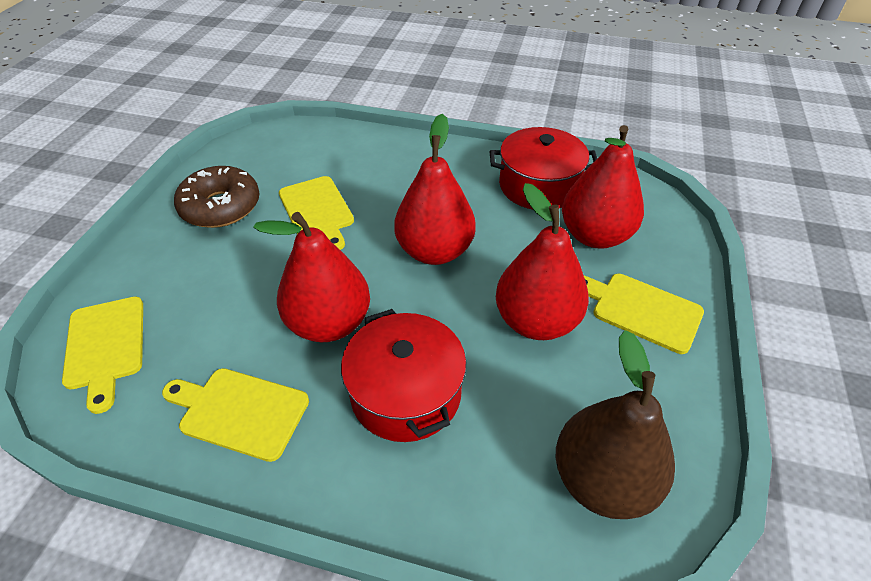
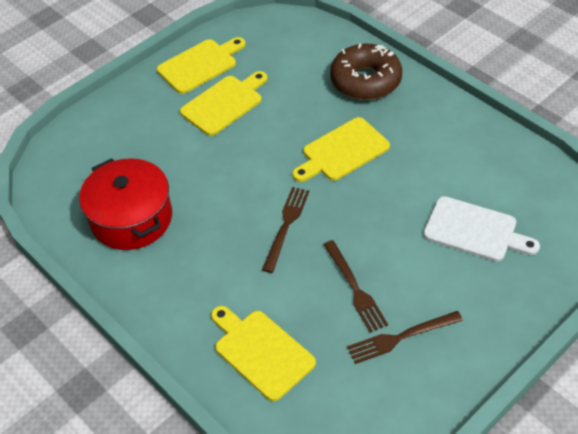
brown fork: 0 -> 3
brown pear: 1 -> 0
red pear: 4 -> 0
red pot: 2 -> 1
white cutting board: 0 -> 1

